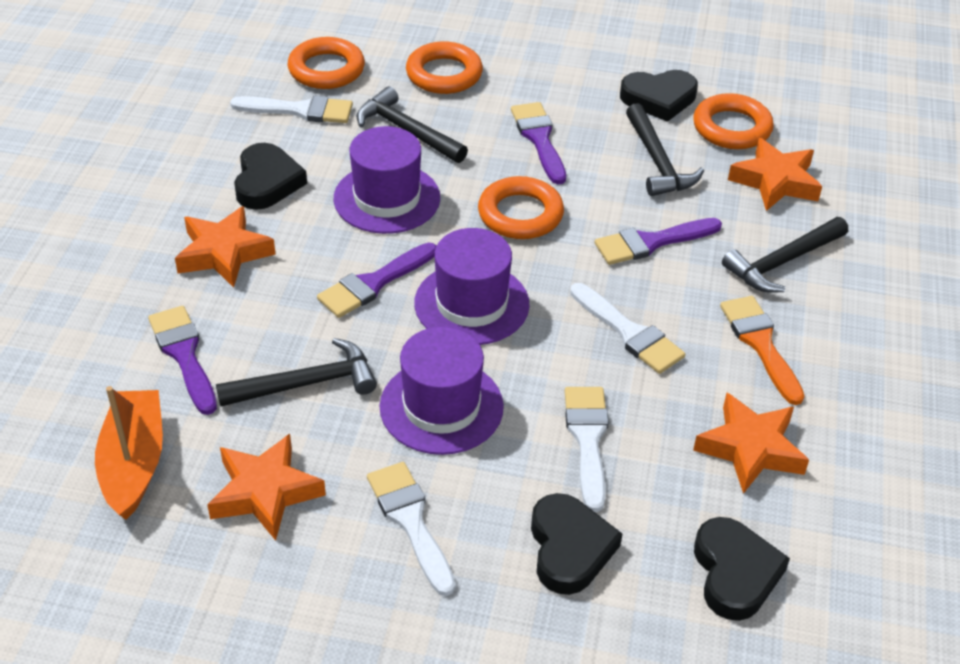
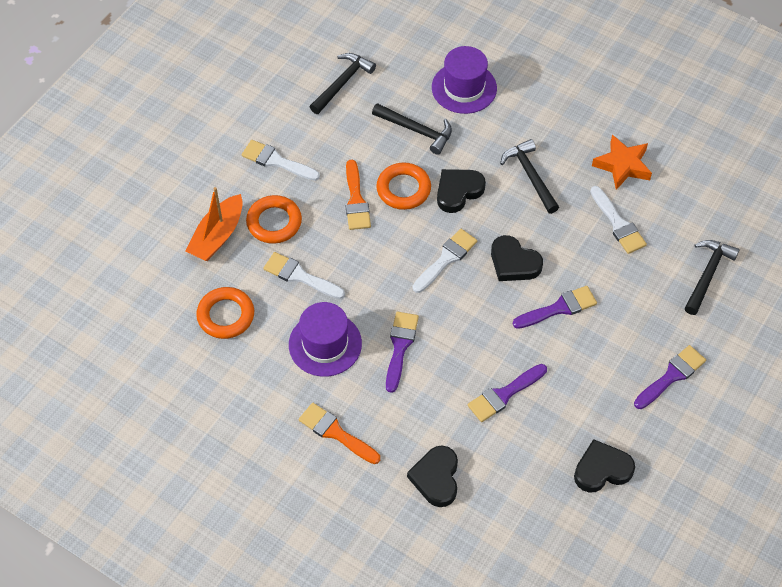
orange brush: 1 -> 2
orange ring: 4 -> 3
orange star: 4 -> 1
purple hat: 3 -> 2

